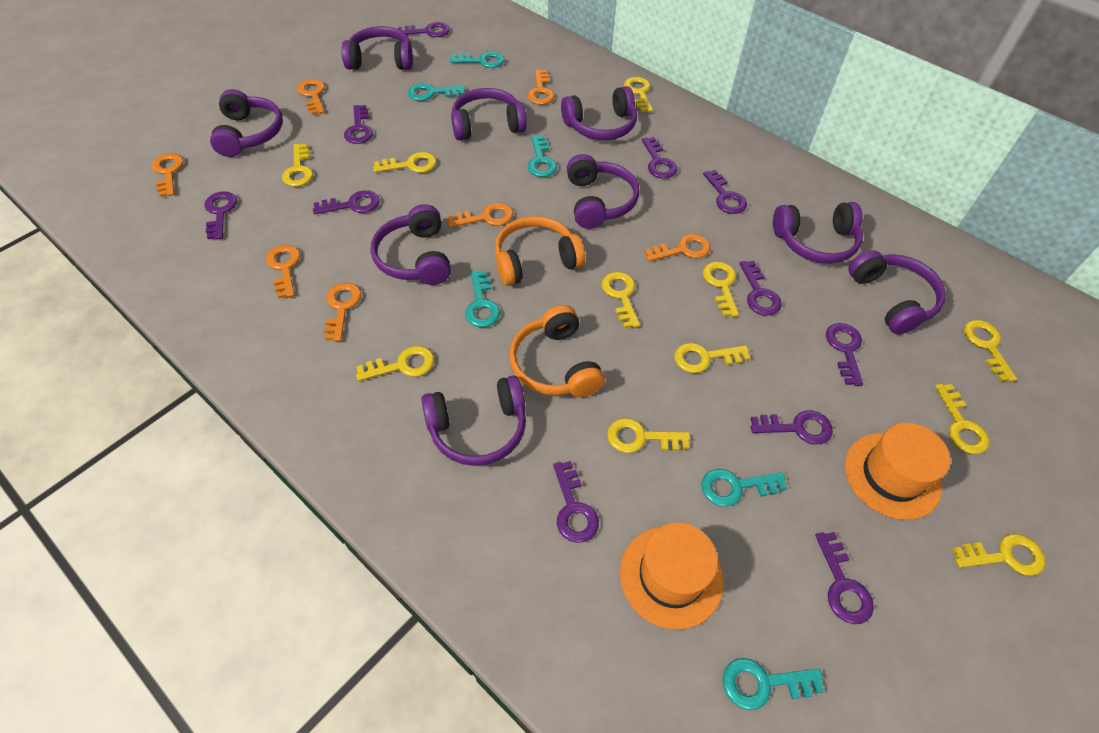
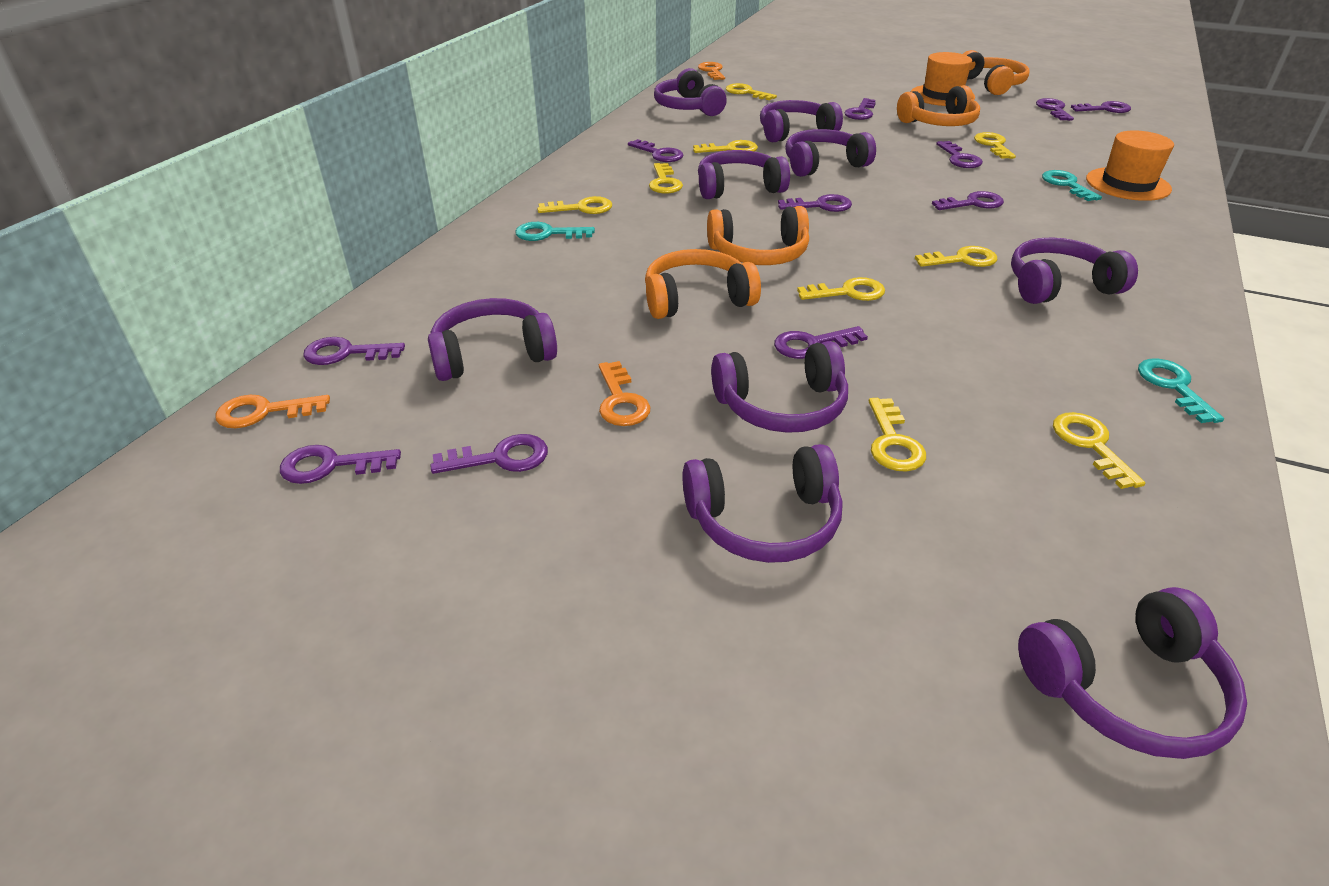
orange headphones: 2 -> 4
orange key: 7 -> 3
turquoise key: 6 -> 3
yellow key: 11 -> 9

